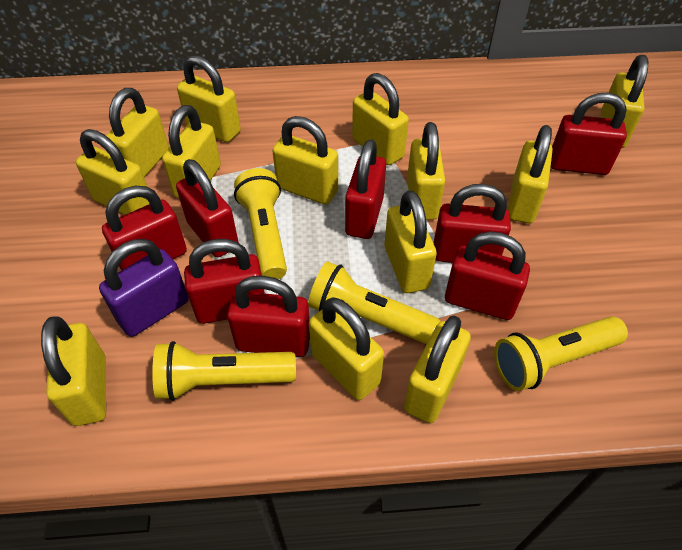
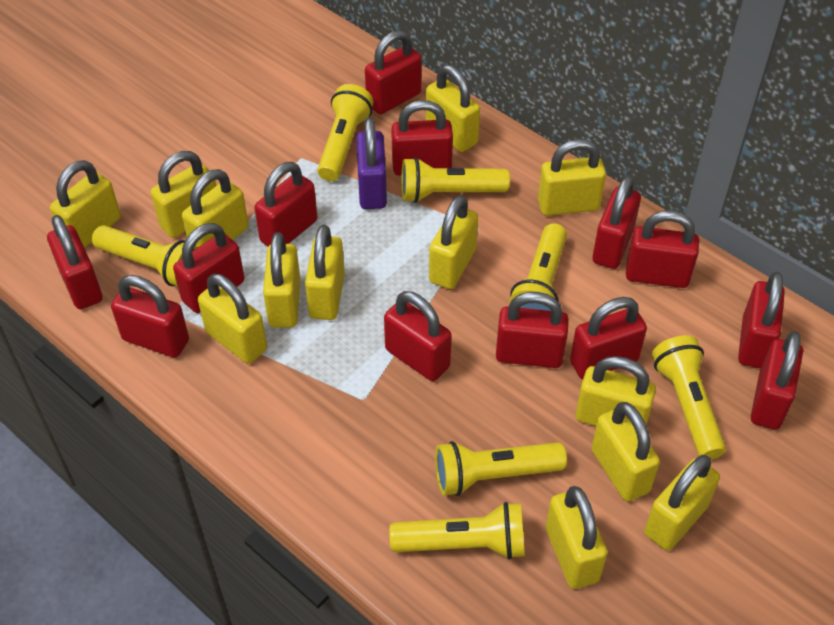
red padlock: 8 -> 13
yellow flashlight: 4 -> 7

